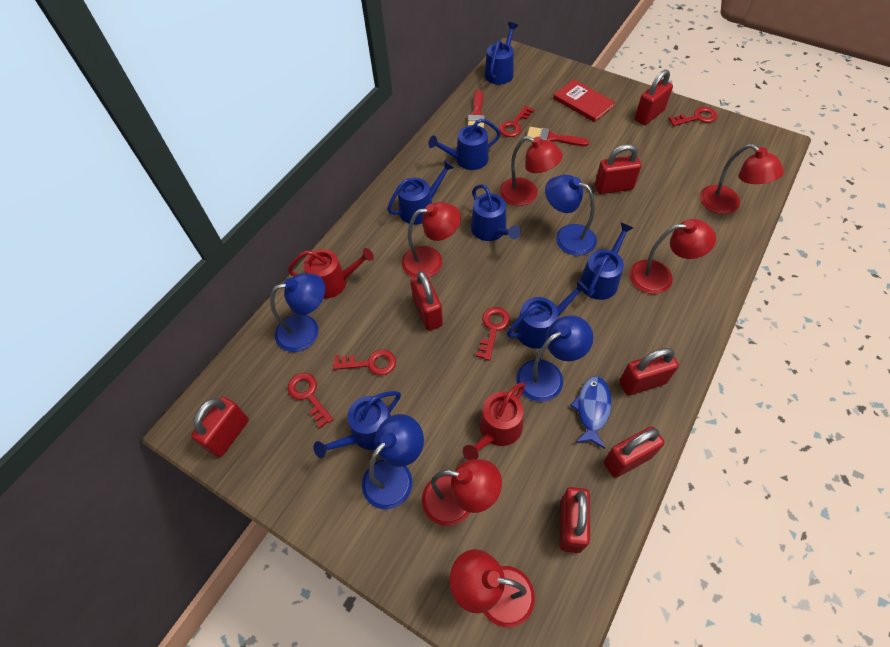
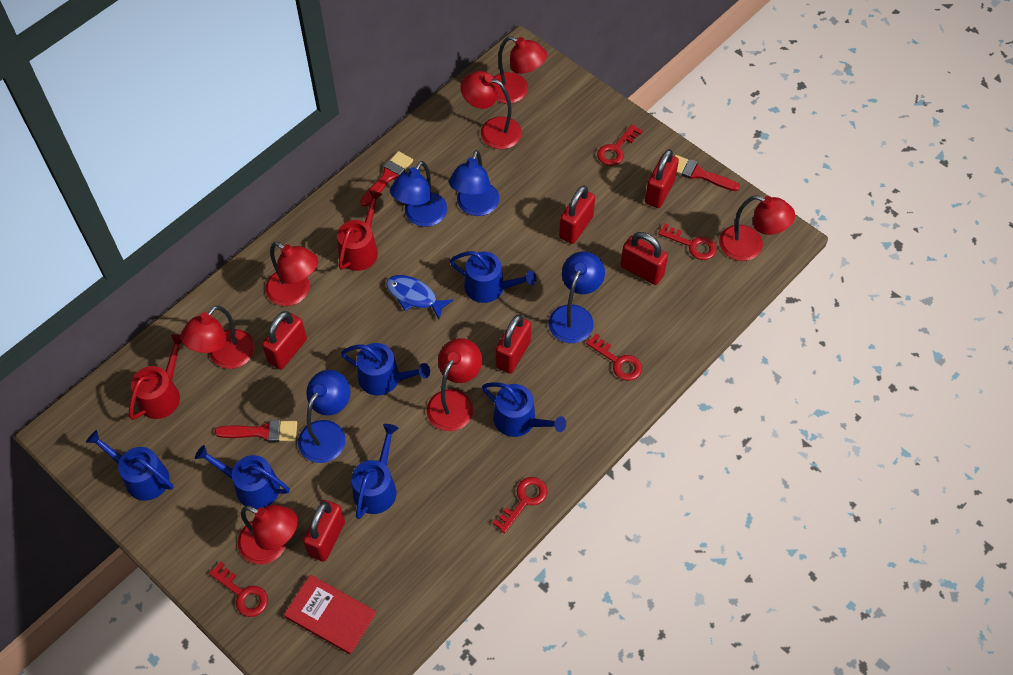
blue watering can: 7 -> 6
red brush: 2 -> 3
red lamp: 6 -> 7
red padlock: 7 -> 6

